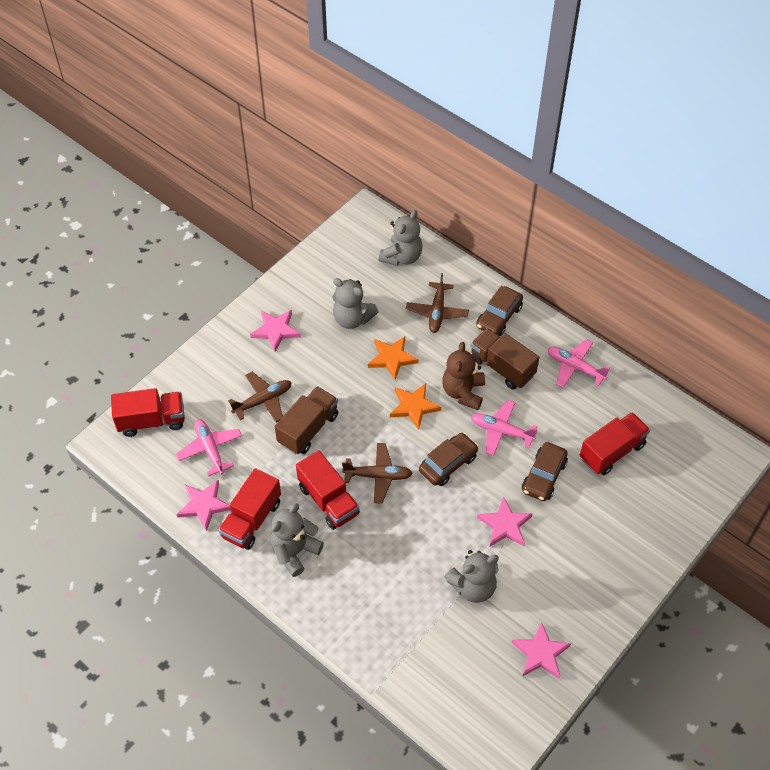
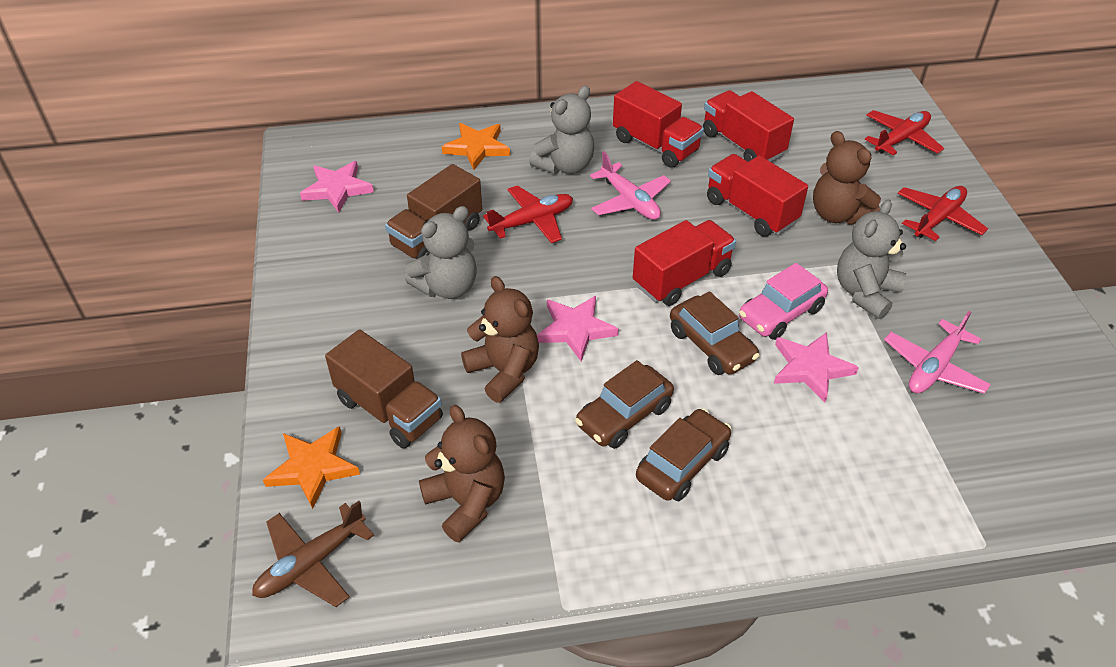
brown plane: 3 -> 1
brown teddy bear: 1 -> 3
grey teddy bear: 4 -> 3
pink car: 0 -> 1
pink plane: 3 -> 2
pink star: 4 -> 3
red plane: 0 -> 3

